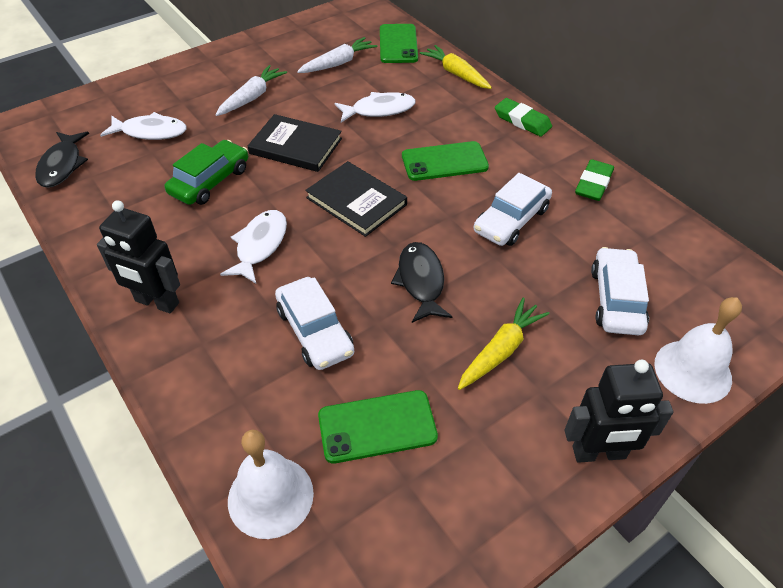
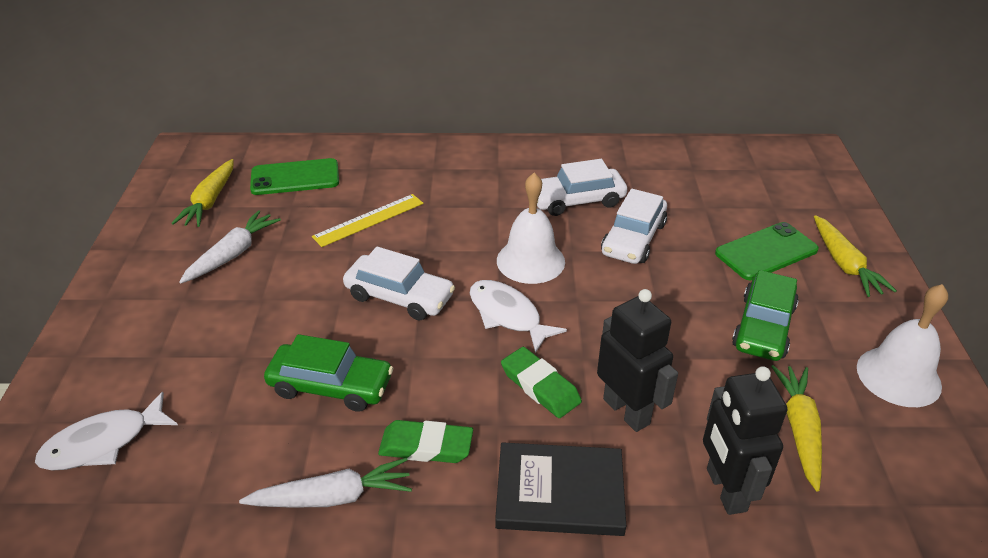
black book: 2 -> 1
black fish: 2 -> 0
green car: 1 -> 2
green phone: 3 -> 2
white fish: 3 -> 2
yellow carrot: 2 -> 3
yellow ruler: 0 -> 1

